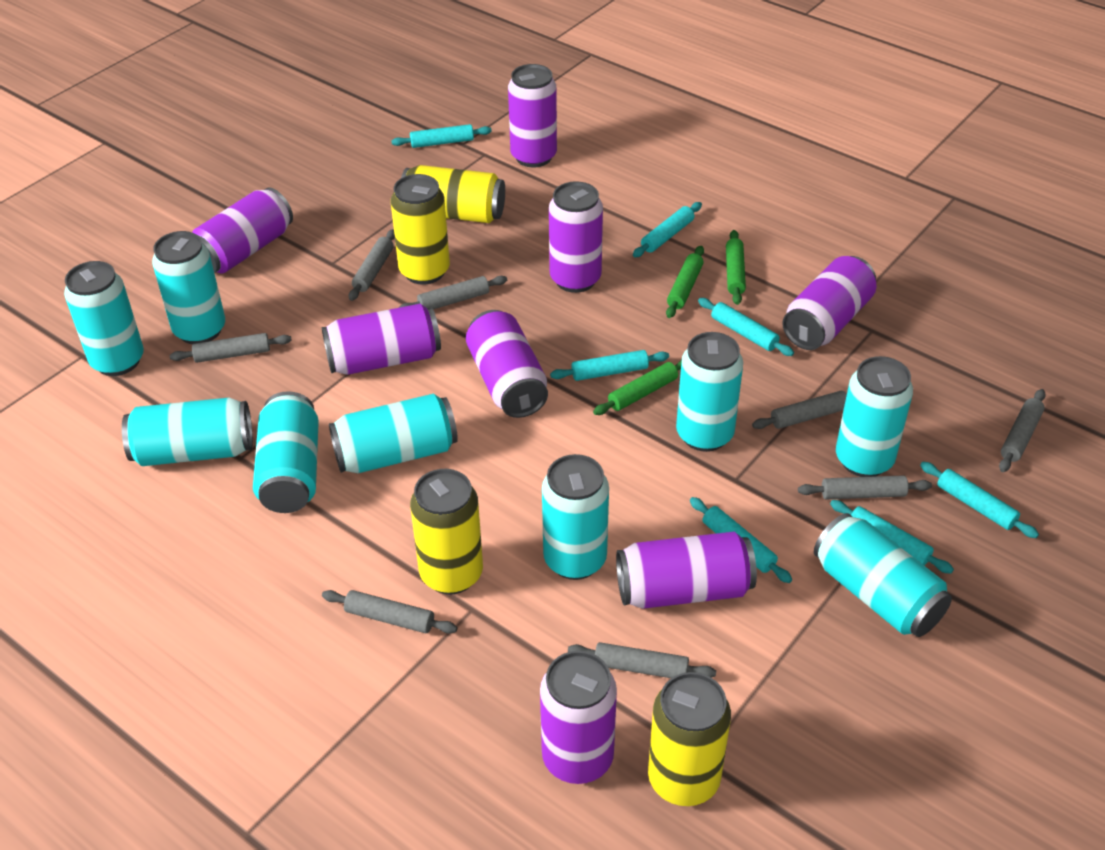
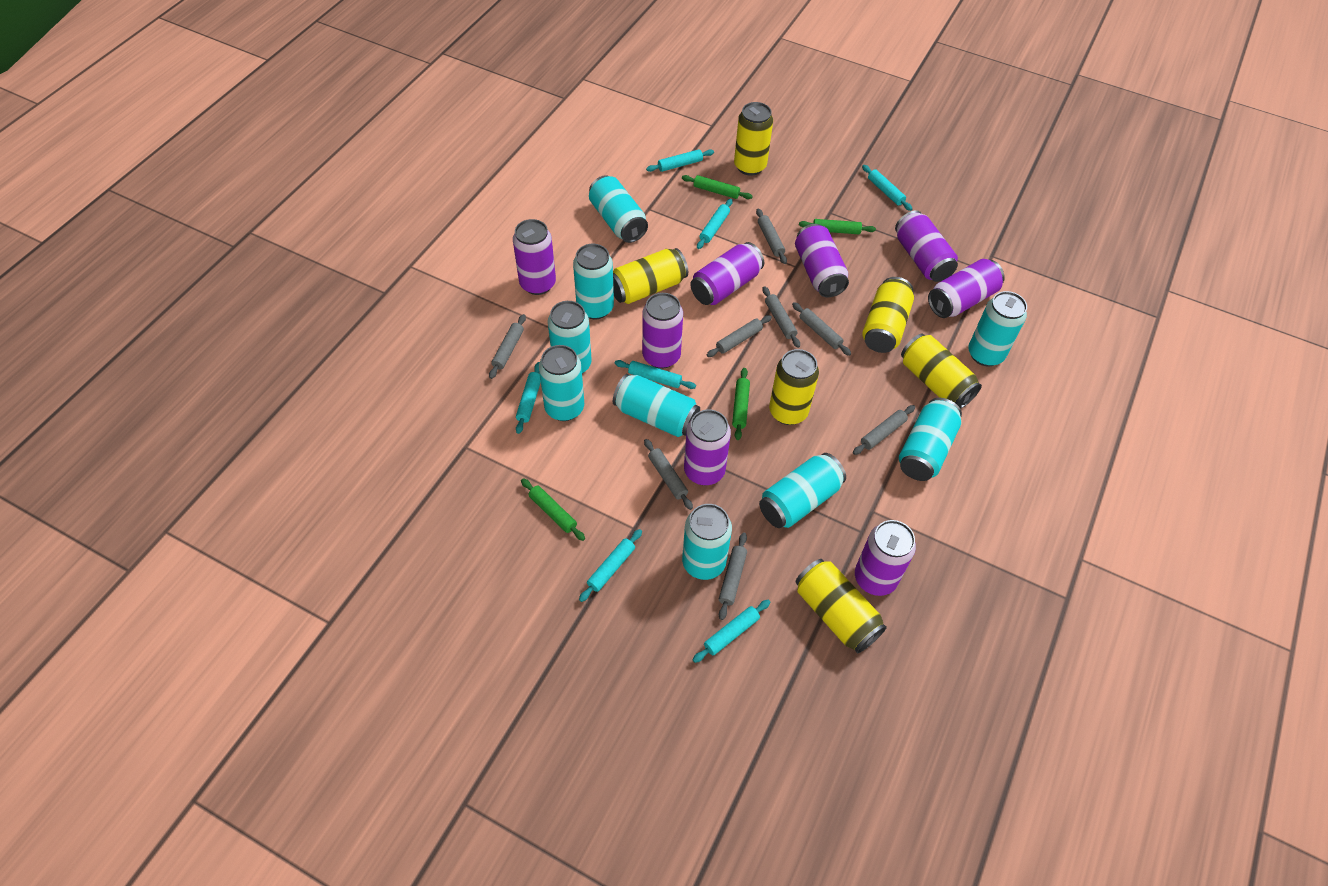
green rolling pin: 3 -> 4
yellow can: 4 -> 6

